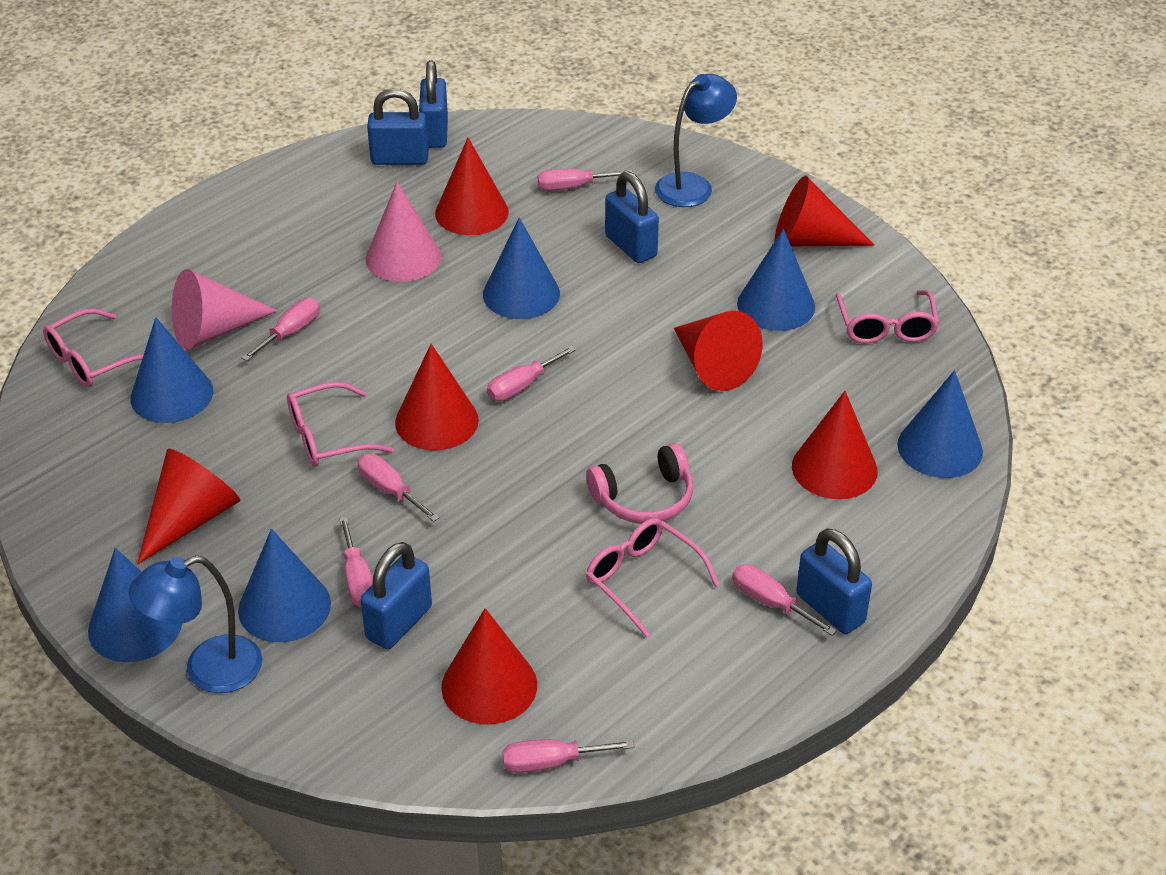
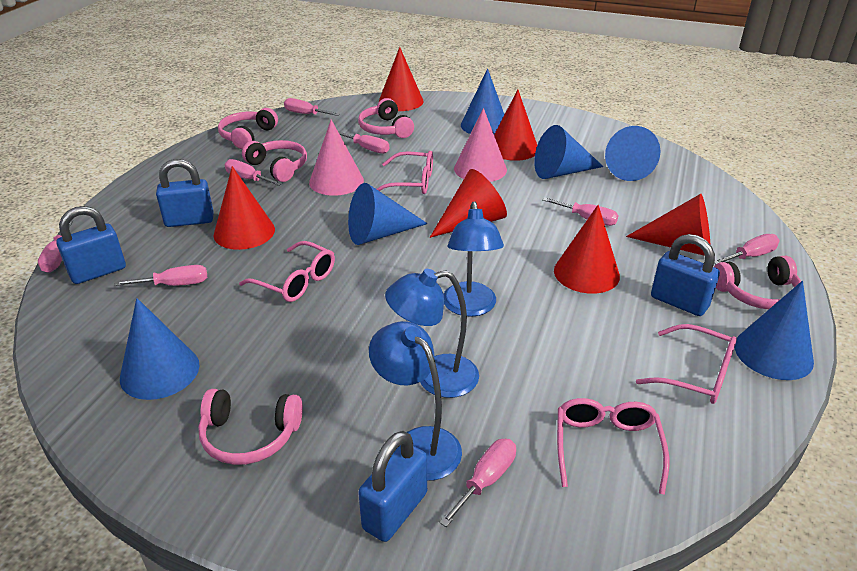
blue lamp: 2 -> 3
blue padlock: 5 -> 4
pink headphones: 1 -> 5
pink screwdriver: 7 -> 8
red cone: 7 -> 6

